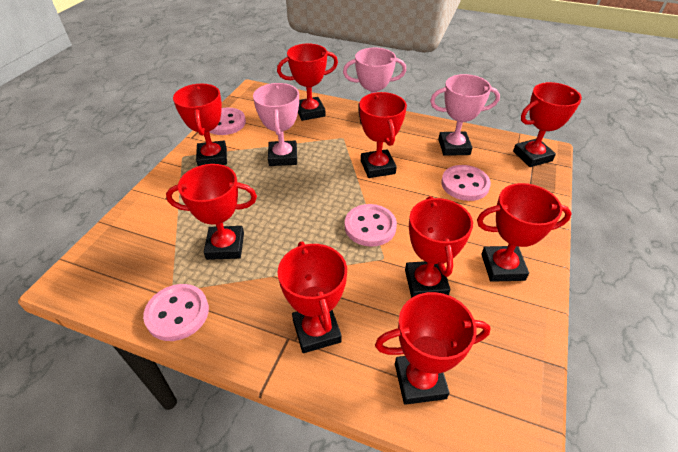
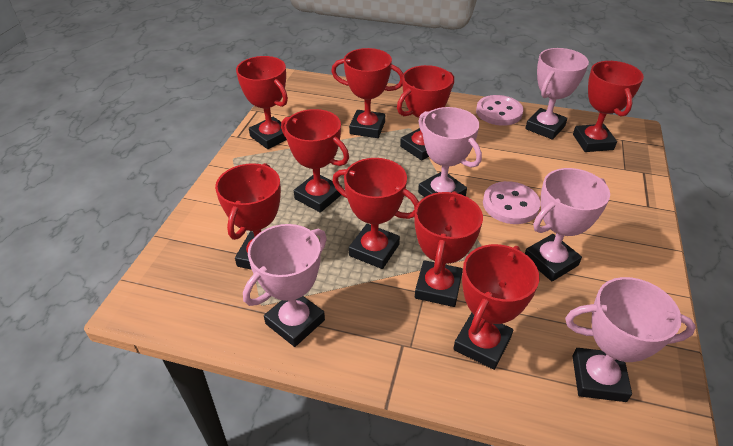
pink button: 4 -> 2
pink trophy: 3 -> 5

